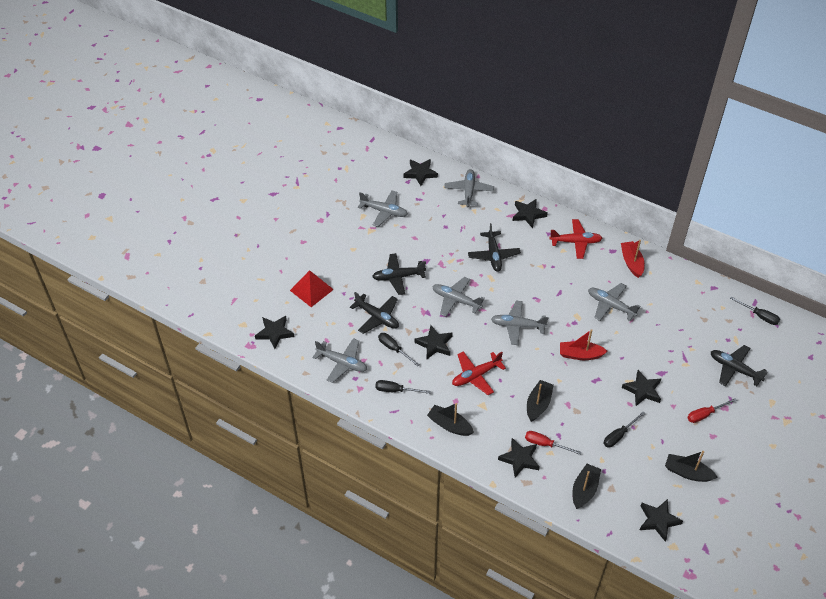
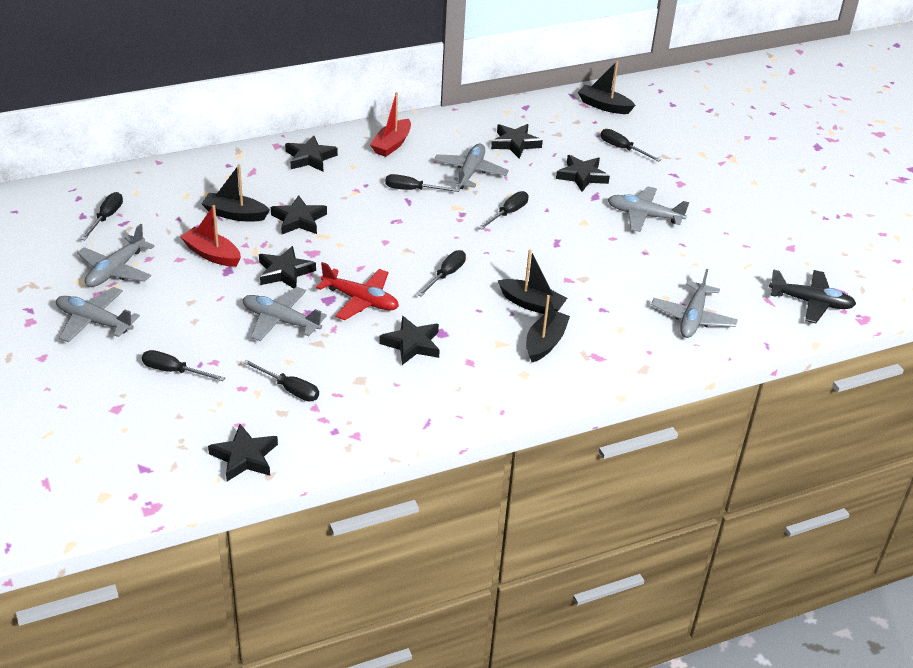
black plane: 4 -> 1
black screwdriver: 4 -> 7
red plane: 2 -> 1
red pyramid: 1 -> 0
red screwdriver: 2 -> 0

